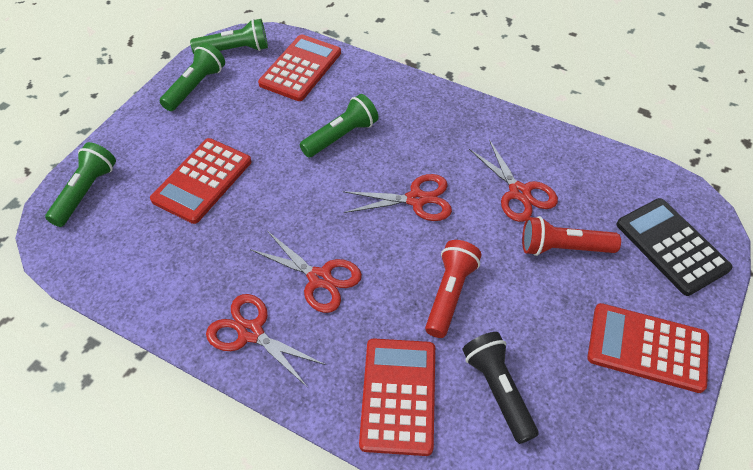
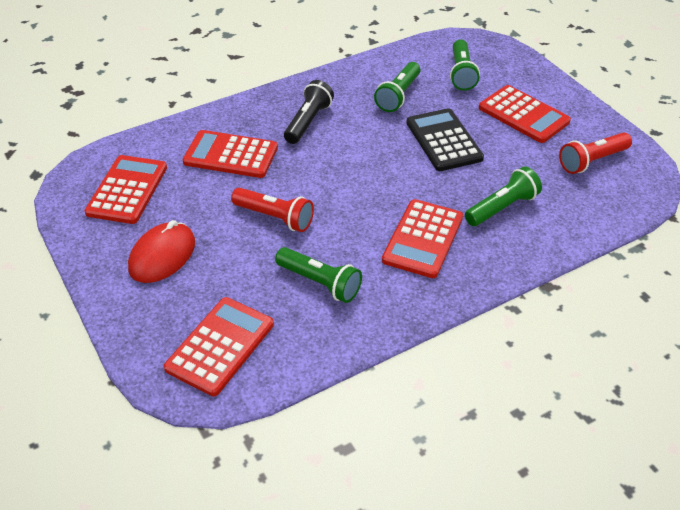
red calculator: 4 -> 5
red mouse: 0 -> 1
red scissors: 4 -> 0

